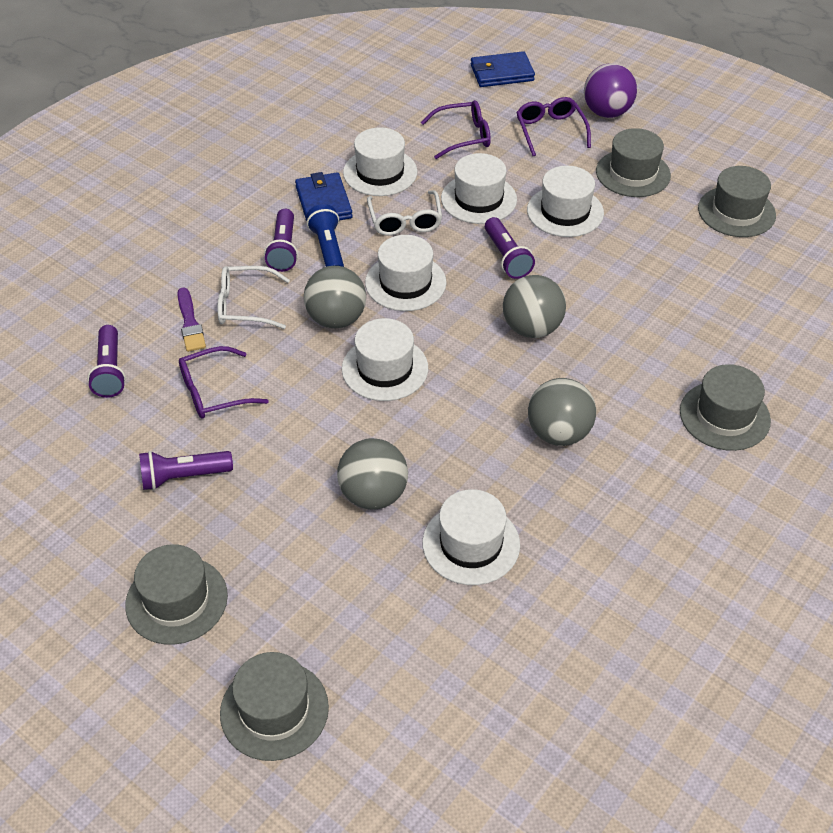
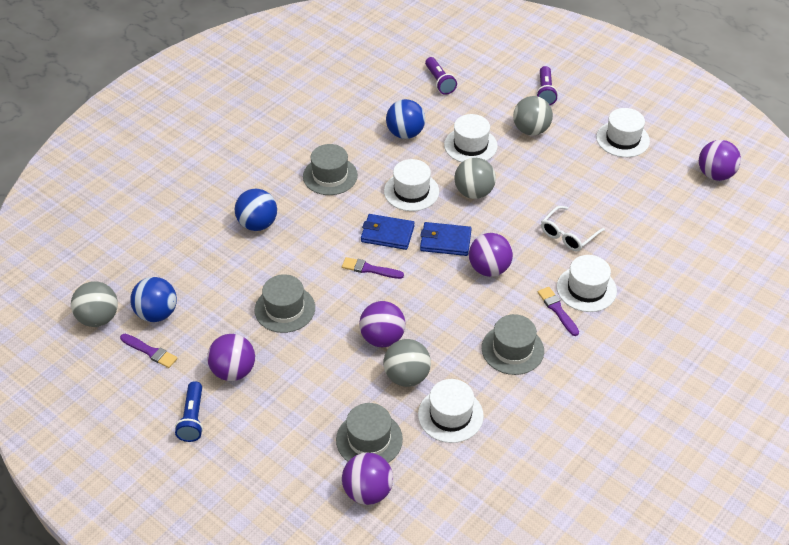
blue ball: 0 -> 3
grey hat: 5 -> 4
purple ball: 1 -> 5
purple brush: 1 -> 3
purple flashlight: 4 -> 2
purple glasses: 3 -> 0
white glasses: 2 -> 1
white hat: 6 -> 5

